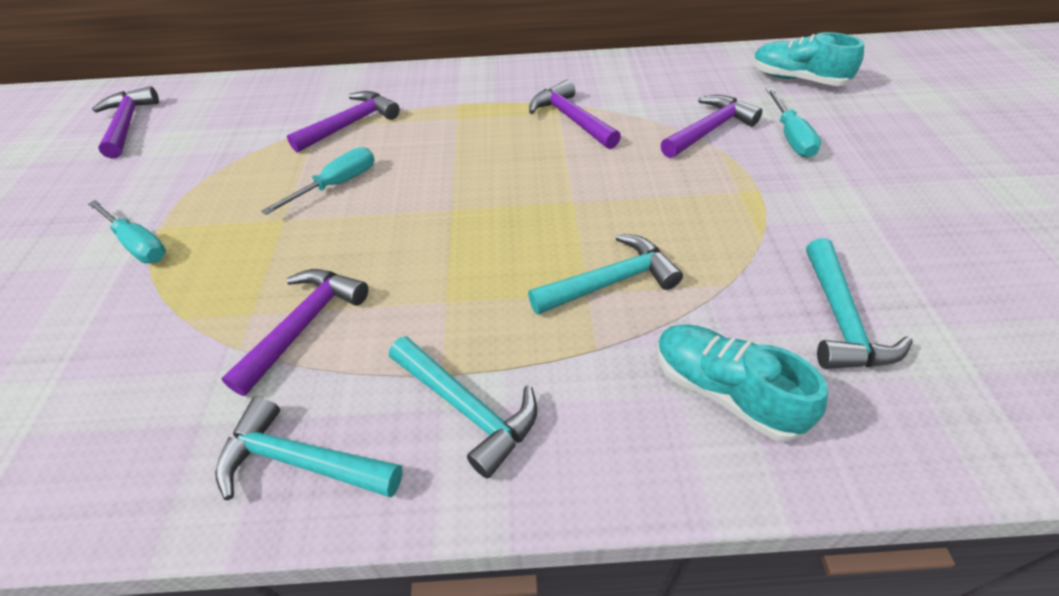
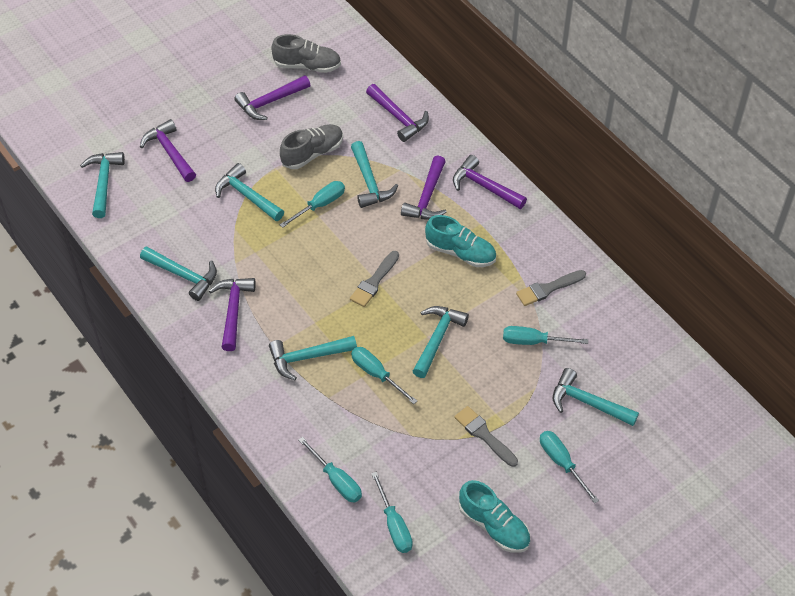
grey brush: 0 -> 3
grey shoe: 0 -> 2
purple hammer: 5 -> 6
turquoise hammer: 4 -> 7
turquoise screwdriver: 3 -> 6

